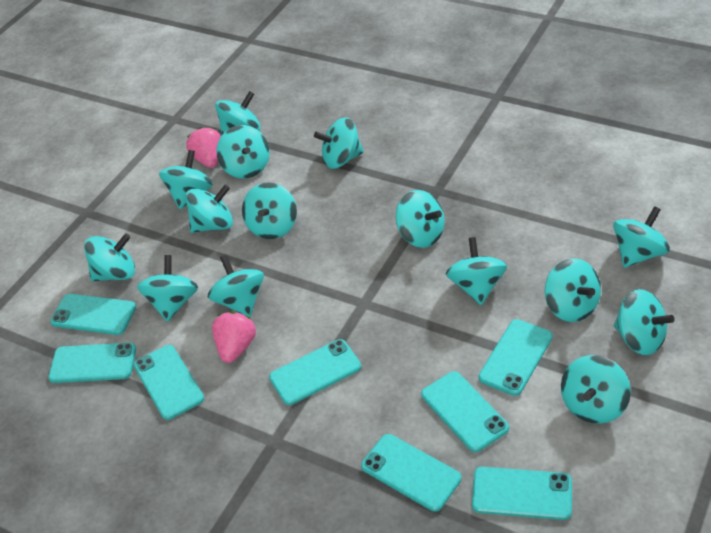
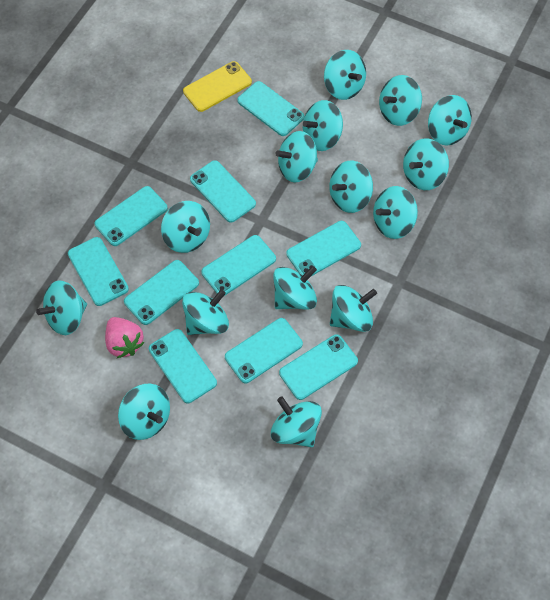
pink strawberry: 2 -> 1
turquoise phone: 8 -> 10
yellow phone: 0 -> 1

